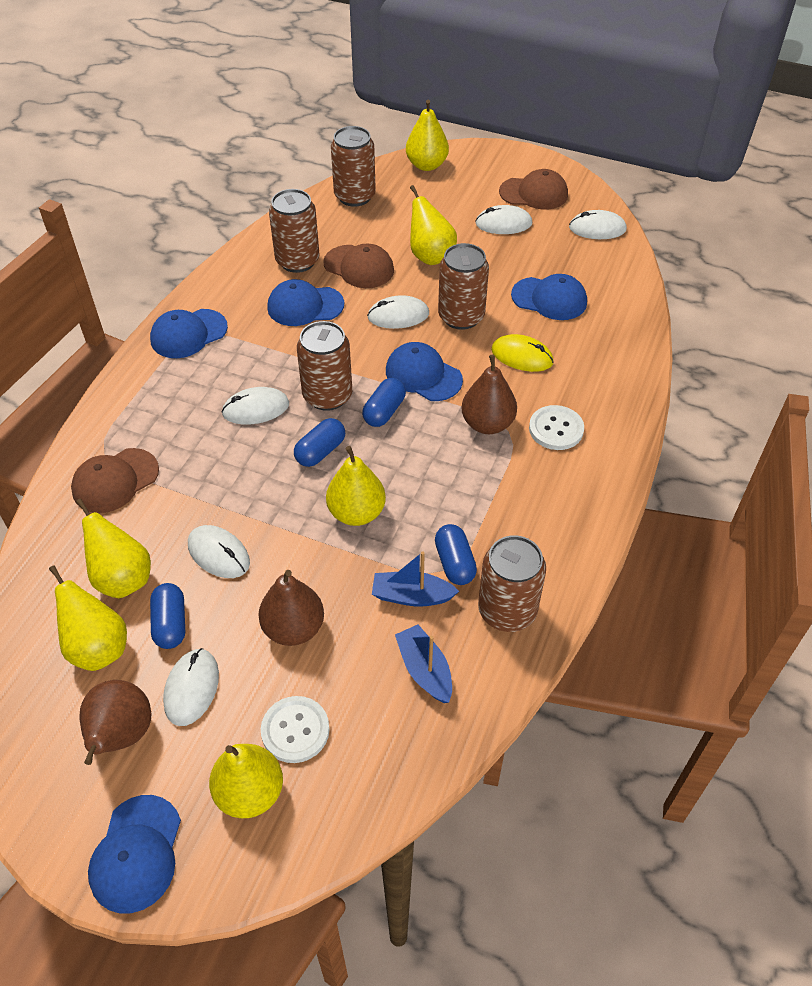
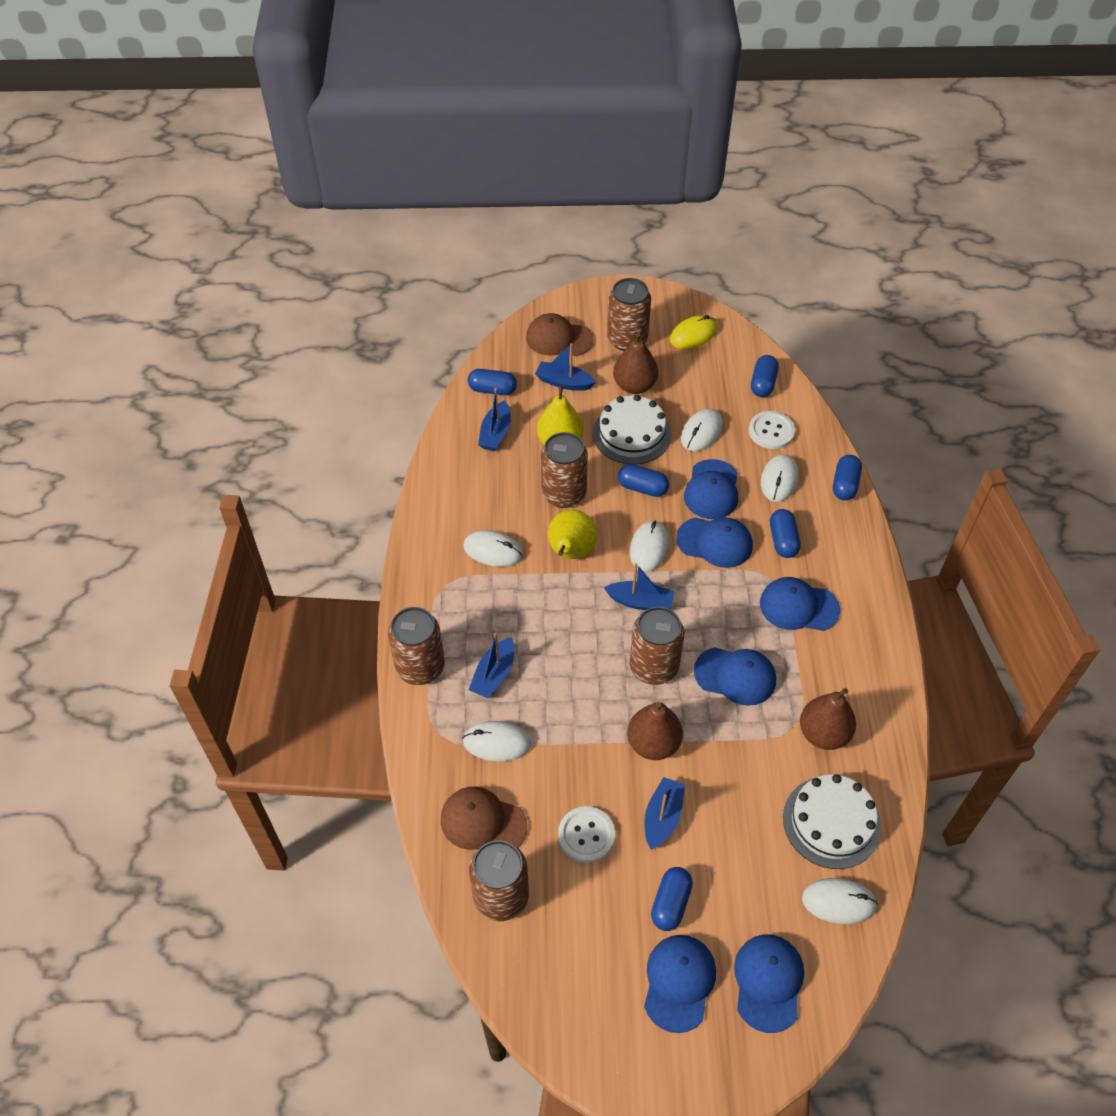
blue boat: 2 -> 5
blue cap: 5 -> 6
blue capsule: 4 -> 6
brown cap: 3 -> 2
white cake: 0 -> 2
yellow pear: 6 -> 2

